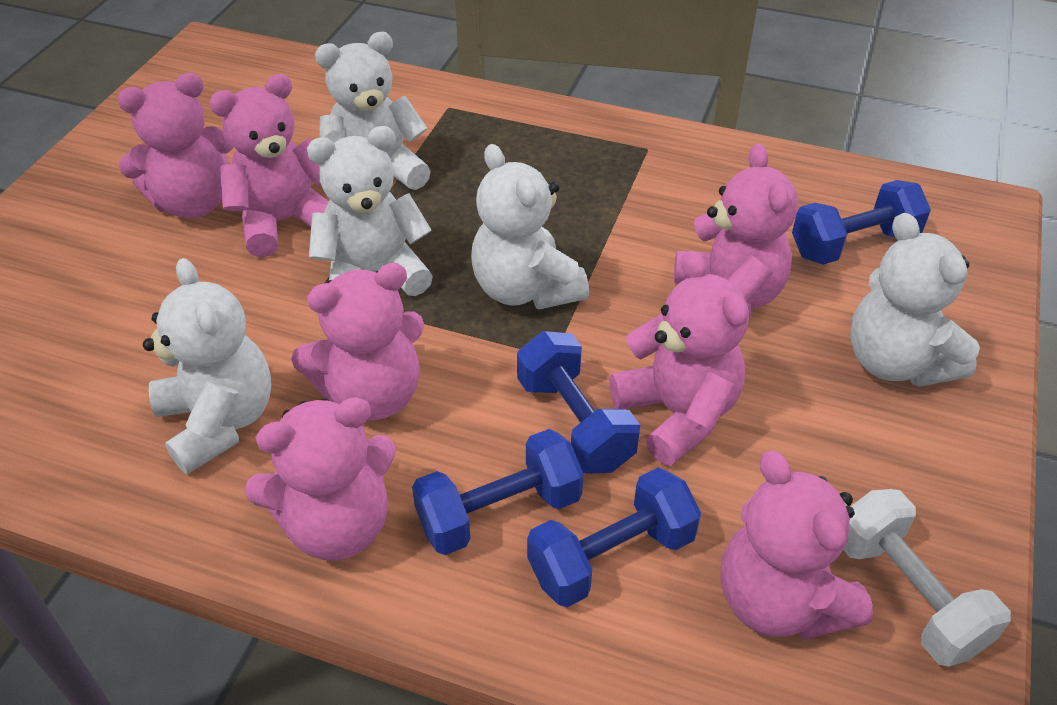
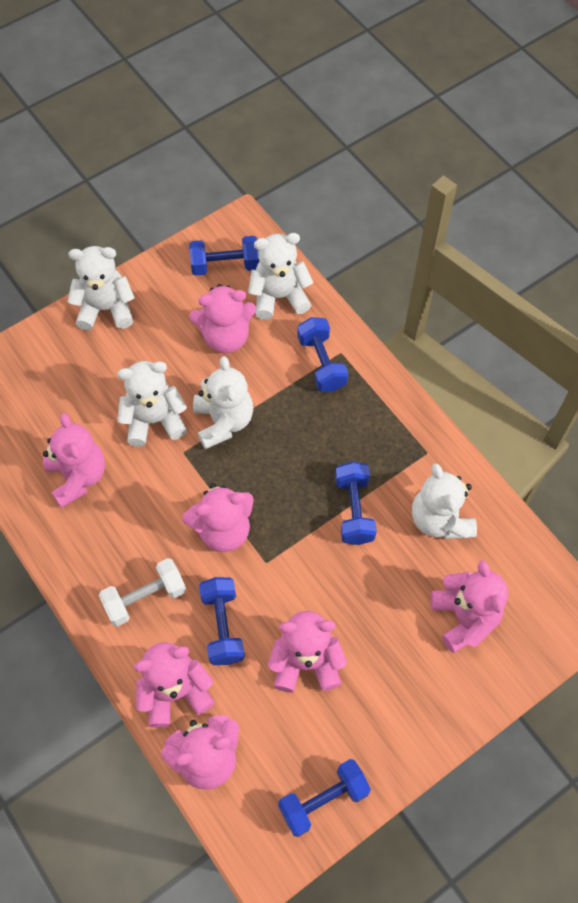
blue dumbbell: 4 -> 5

